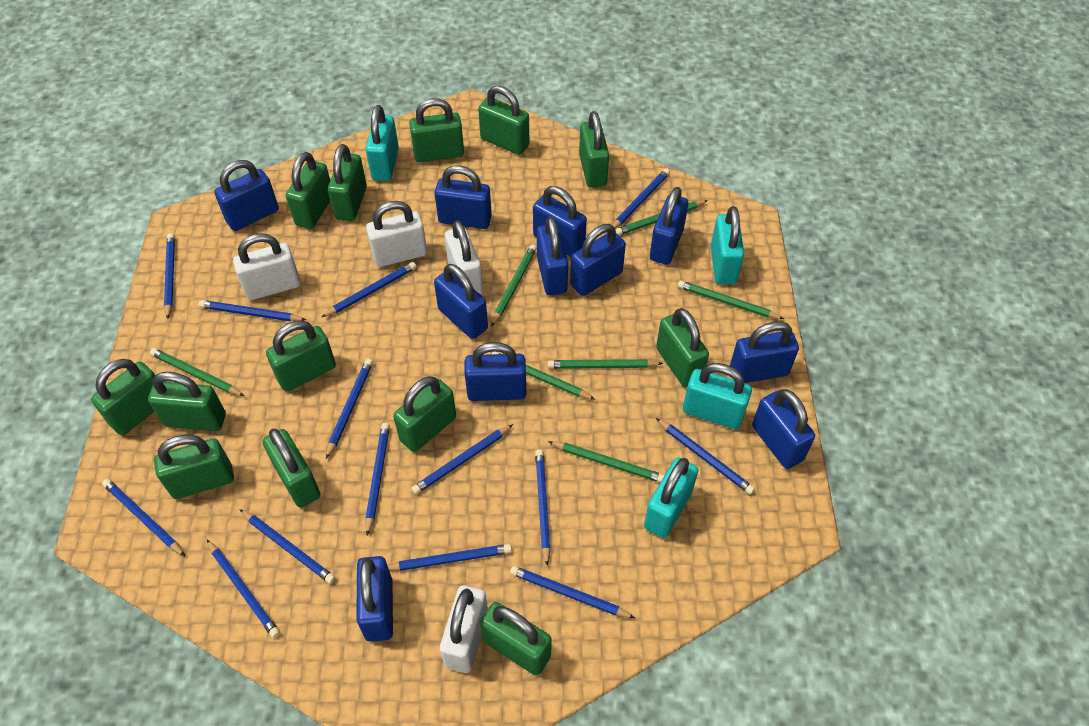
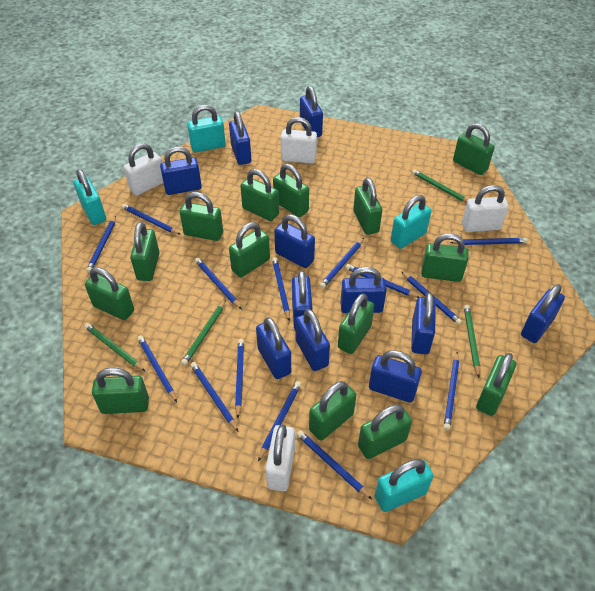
green padlock: 13 -> 14
green pencil: 7 -> 4

